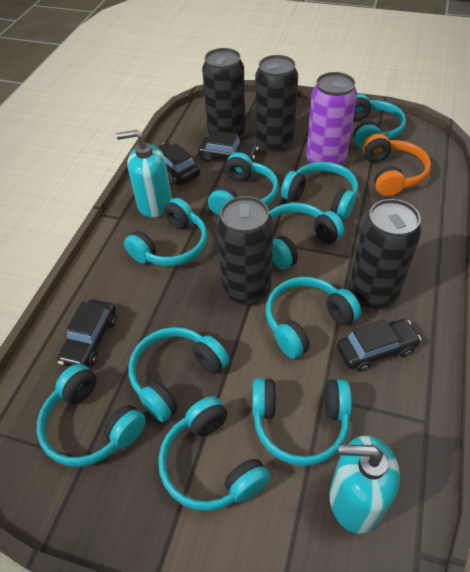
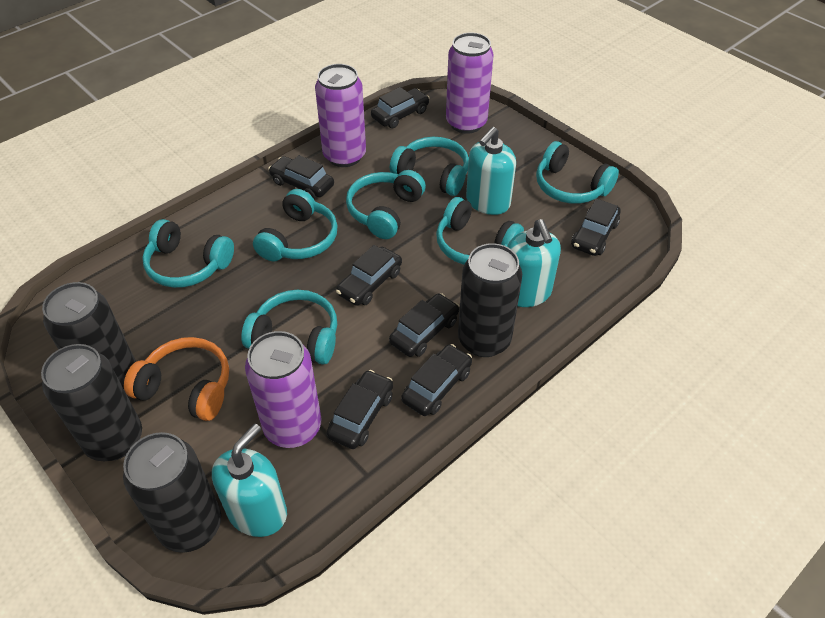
black car: 4 -> 7
purple can: 1 -> 3
turquoise headphones: 10 -> 7
turquoise soap dispenser: 2 -> 3

